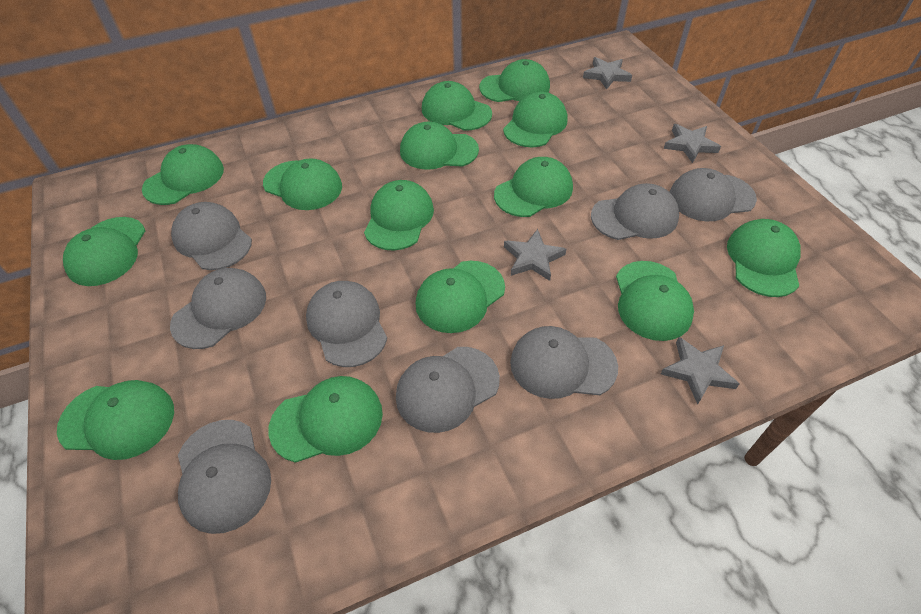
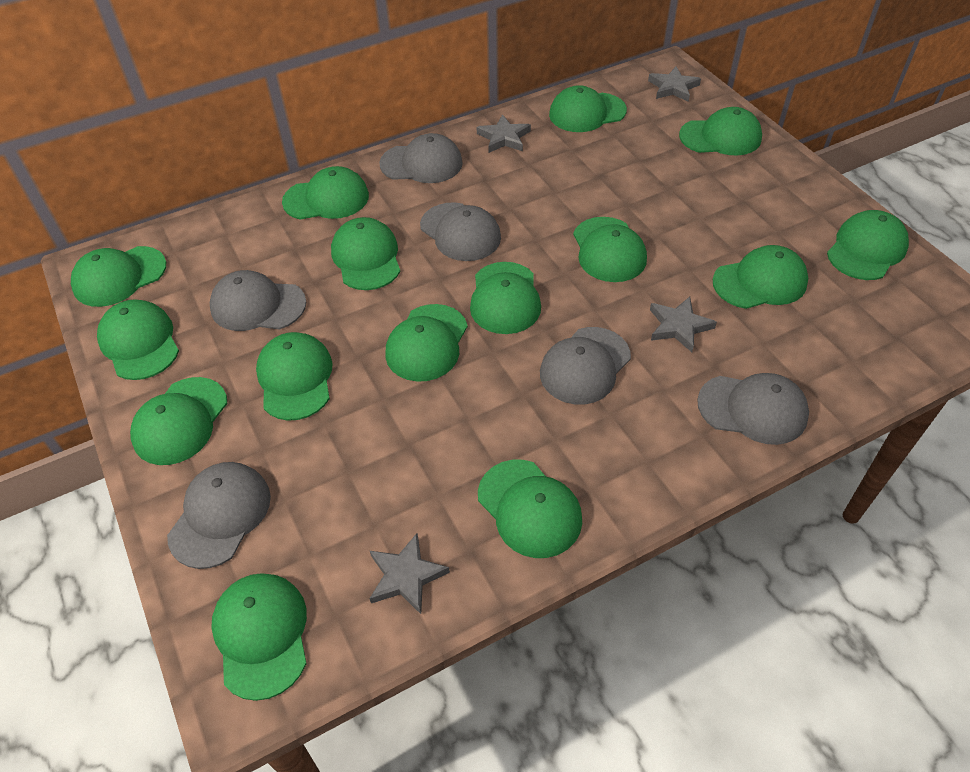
green cap: 14 -> 15
grey cap: 8 -> 6

